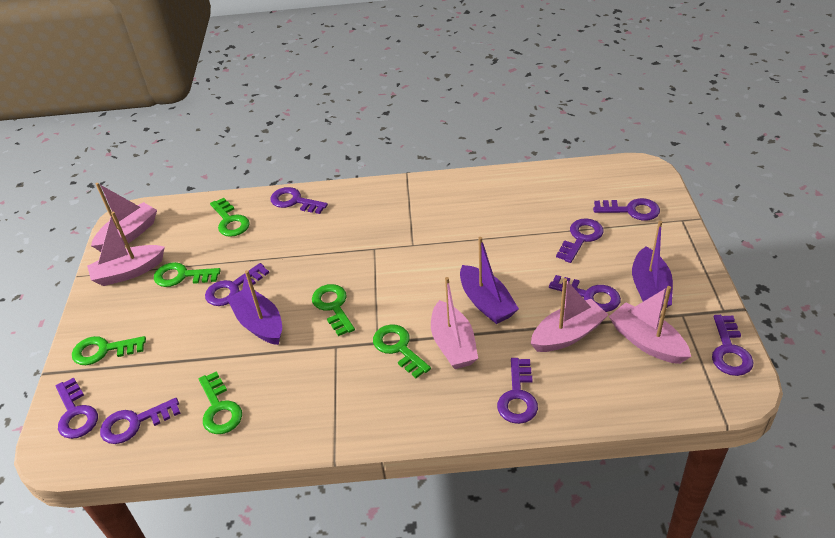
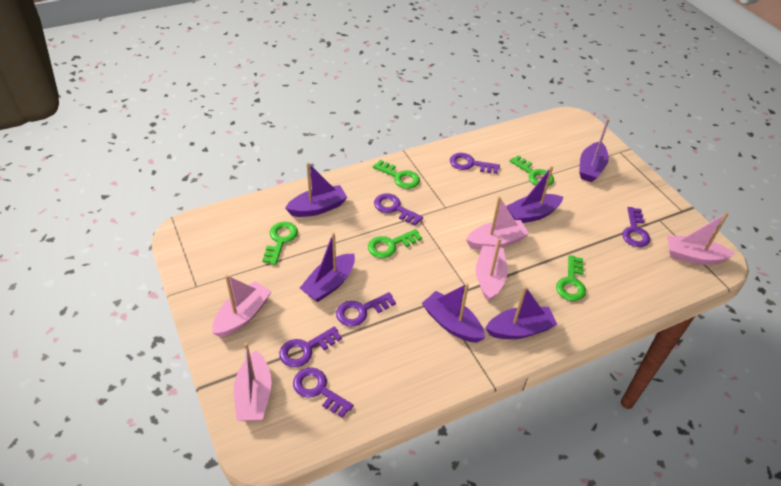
green key: 6 -> 5
purple boat: 3 -> 6
purple key: 9 -> 6

